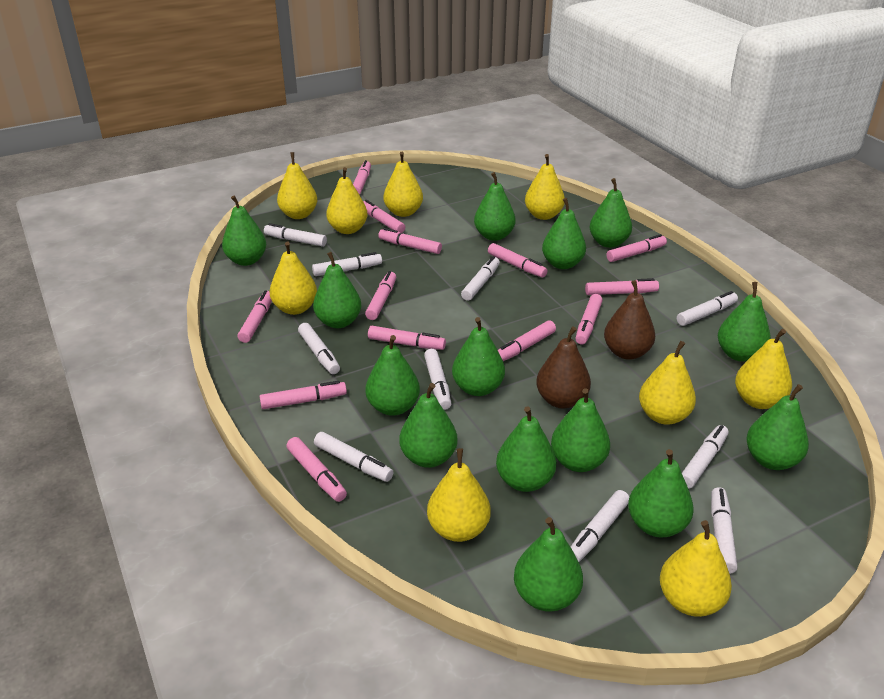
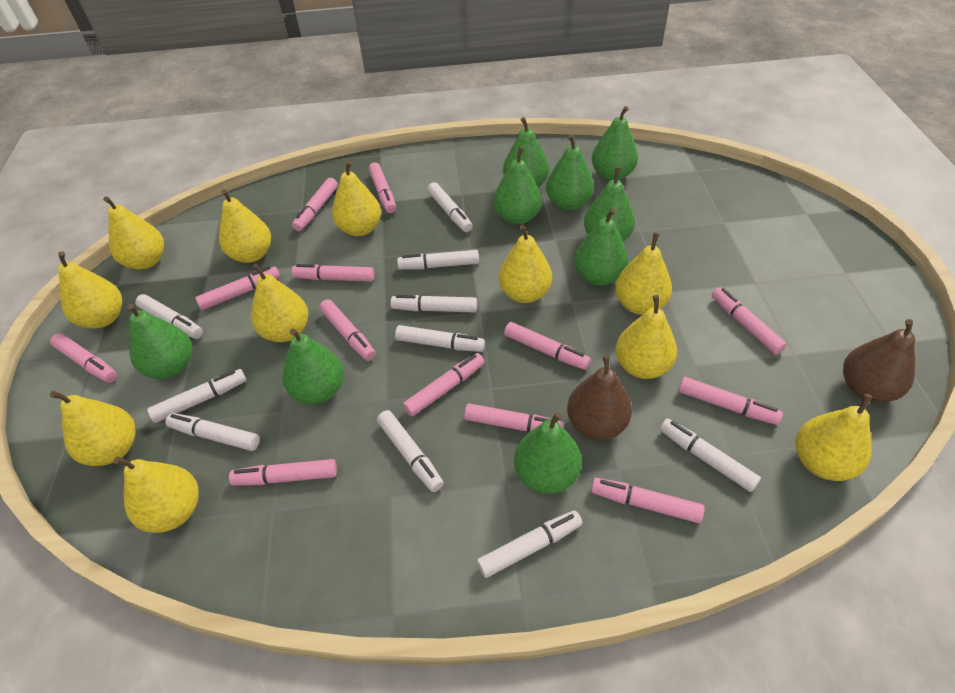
green pear: 14 -> 9
yellow pear: 9 -> 11

